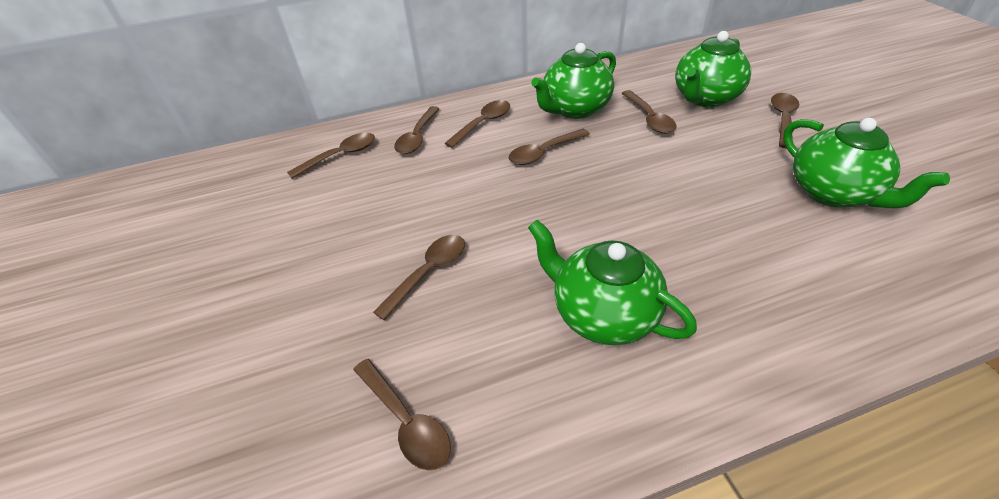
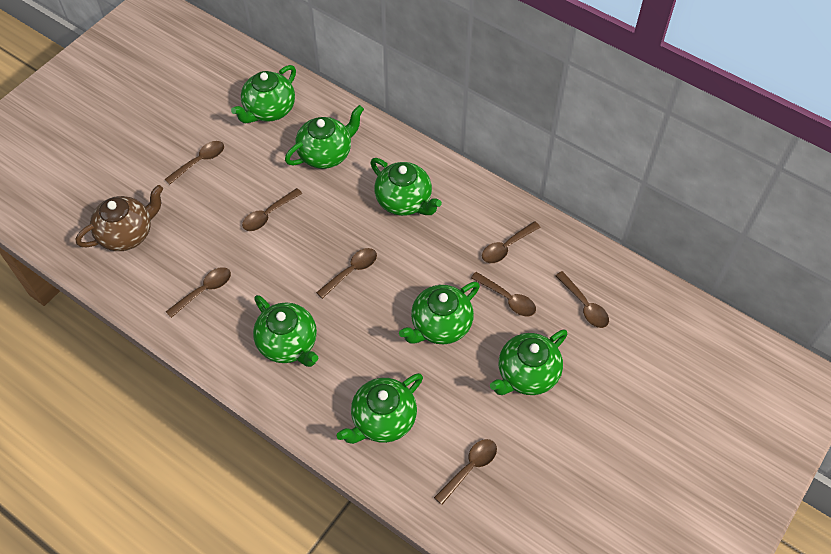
brown teapot: 0 -> 1
green teapot: 4 -> 7

